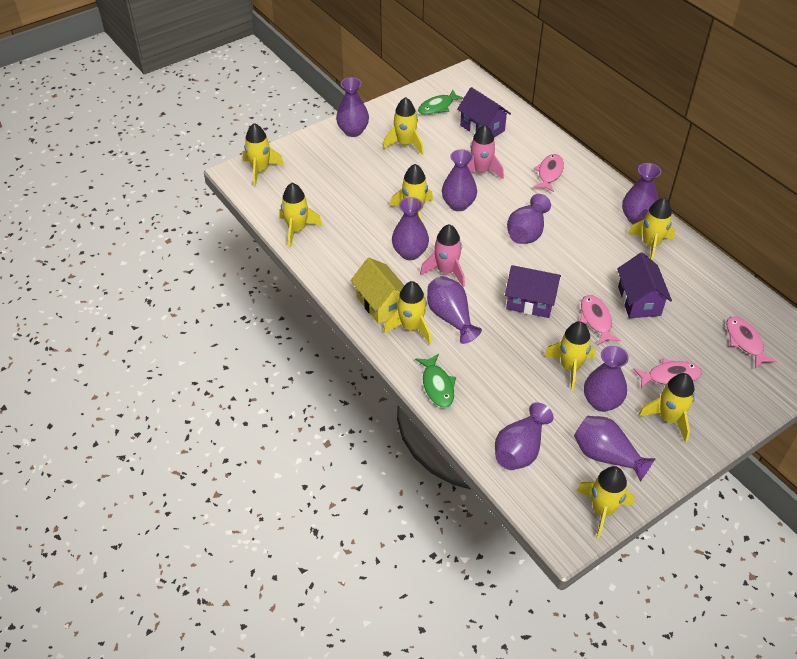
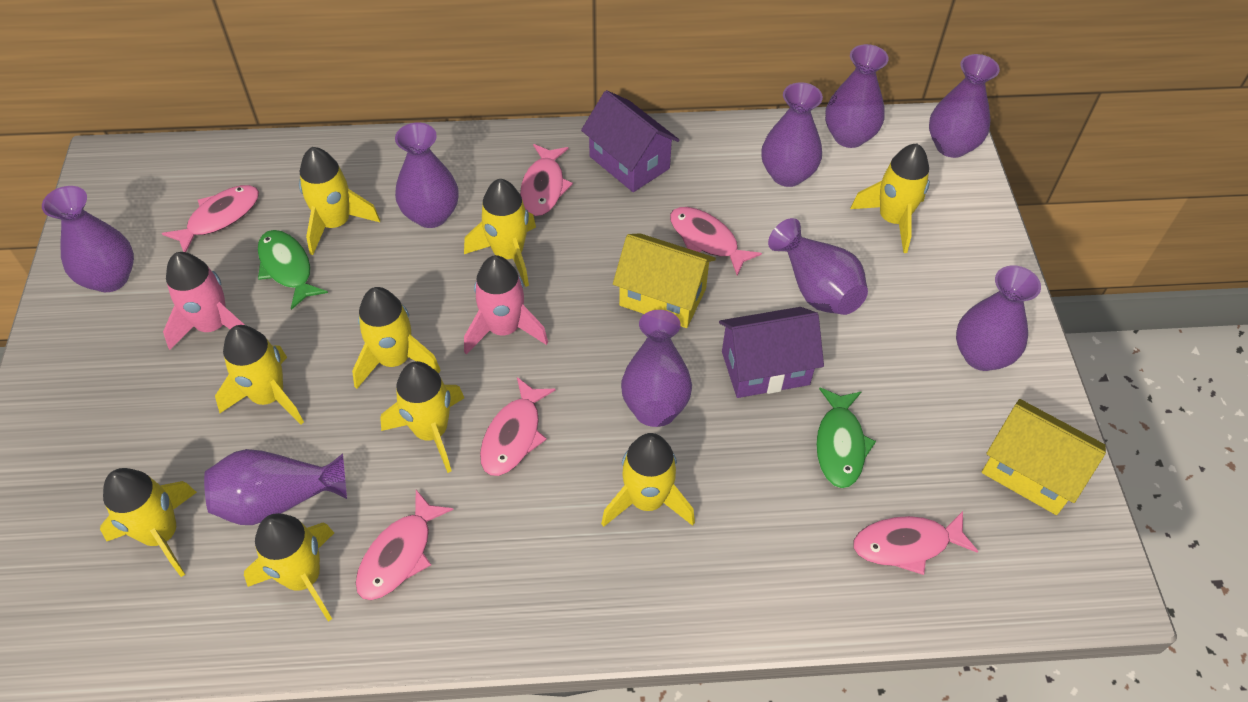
pink fish: 4 -> 6
purple house: 3 -> 2
yellow house: 1 -> 2

